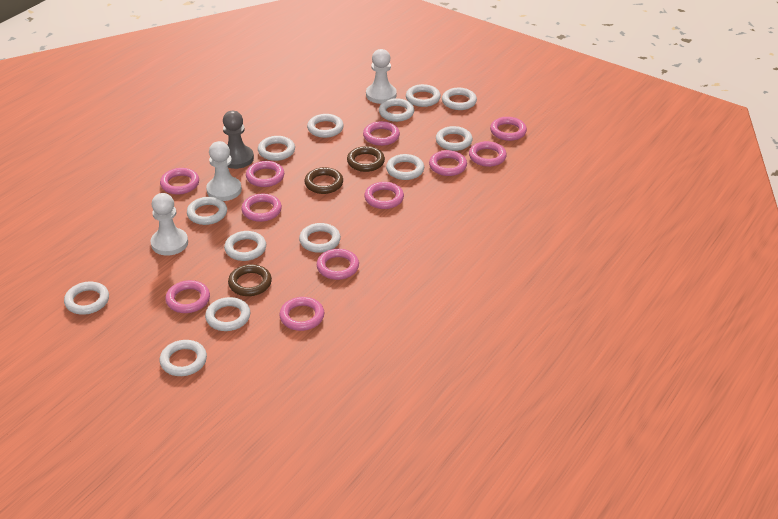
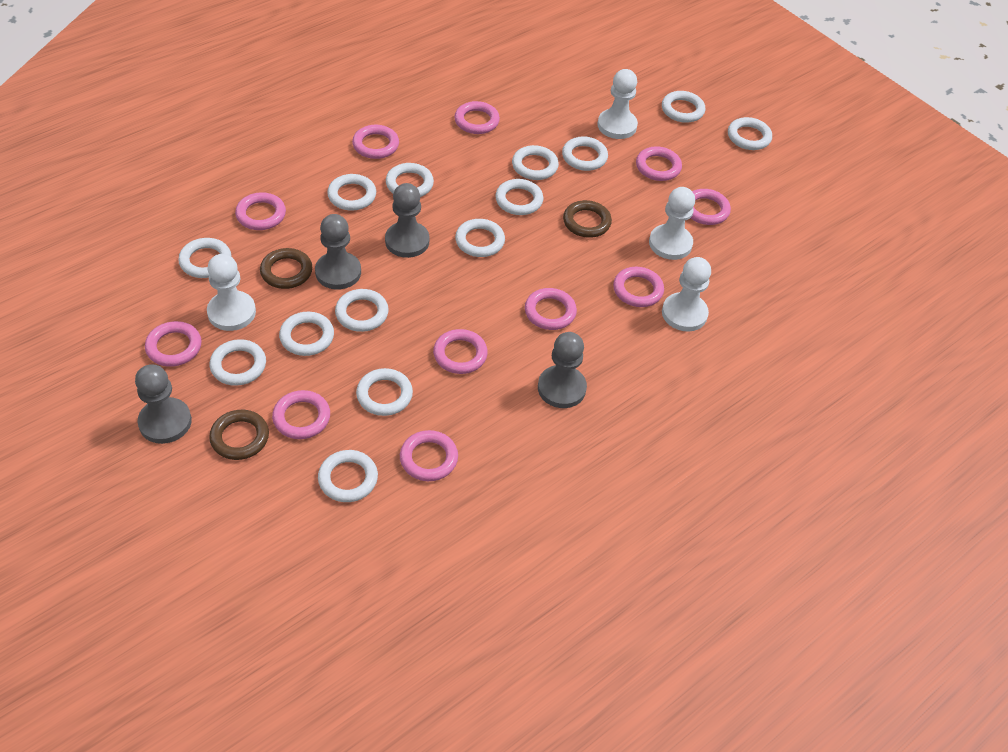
grey pawn: 1 -> 4
white pawn: 3 -> 4
white ring: 13 -> 14

